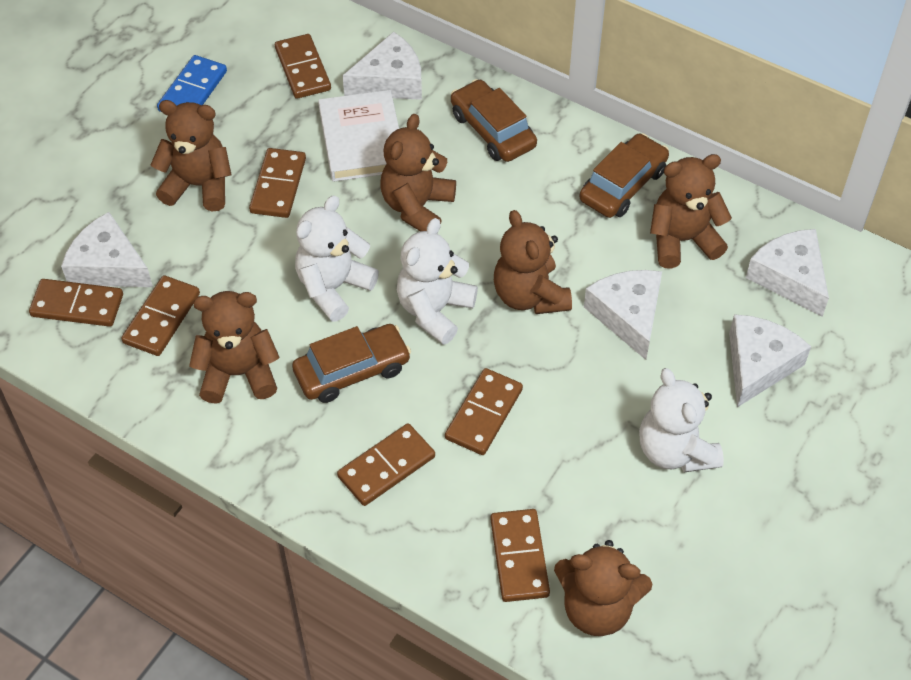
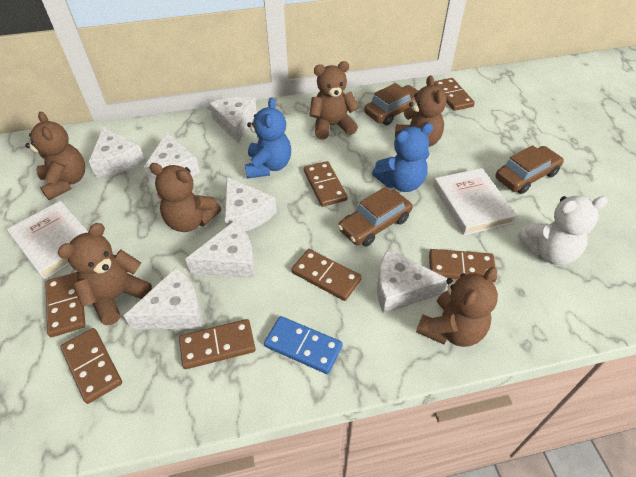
blue teddy bear: 0 -> 2
white book: 1 -> 2
white cheese: 5 -> 7
white teddy bear: 3 -> 1

